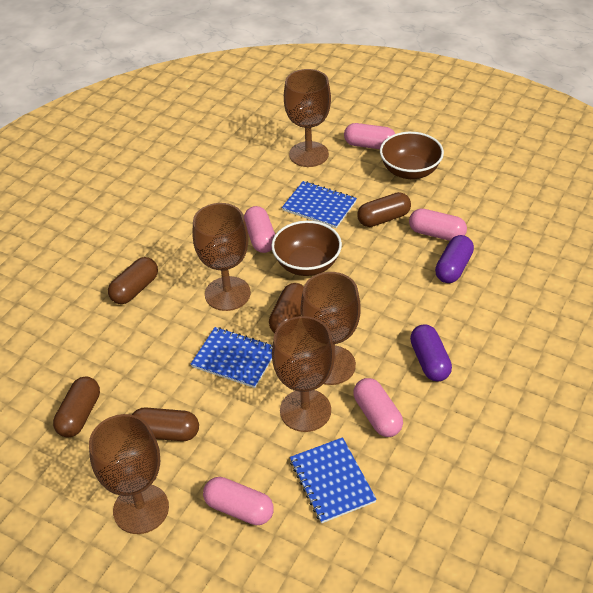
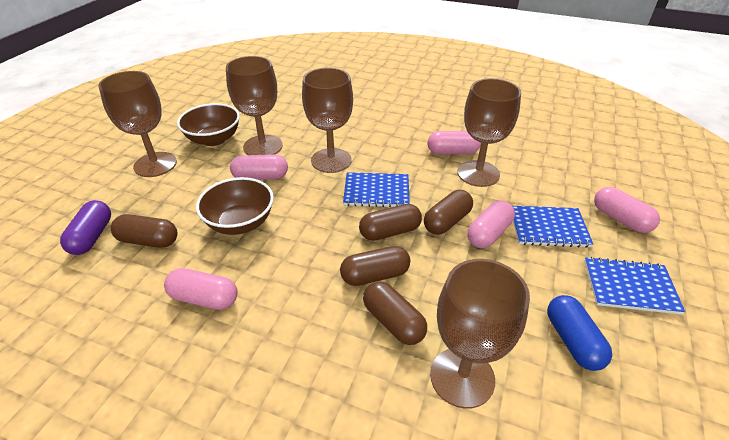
blue capsule: 0 -> 1
purple capsule: 2 -> 1

